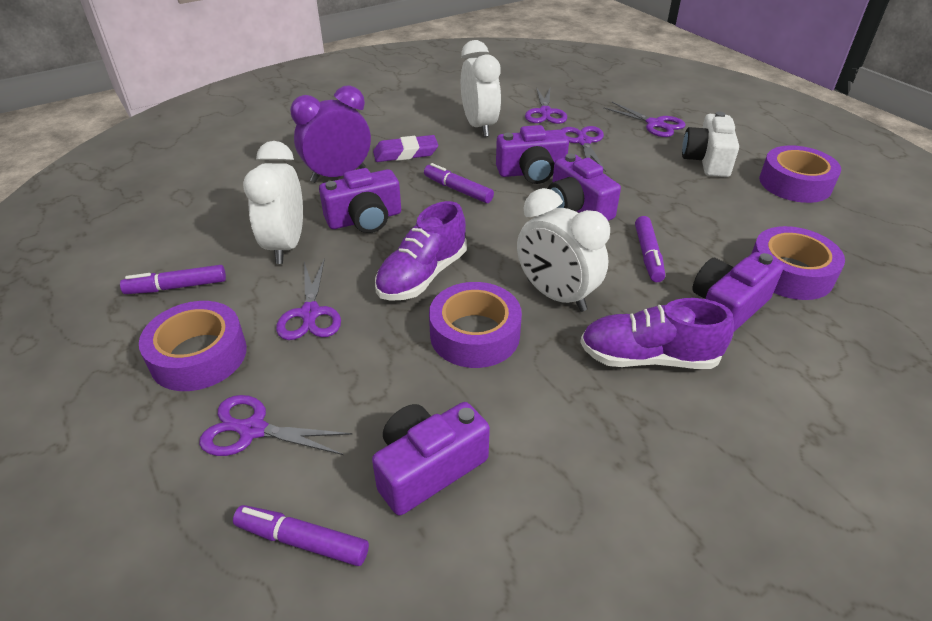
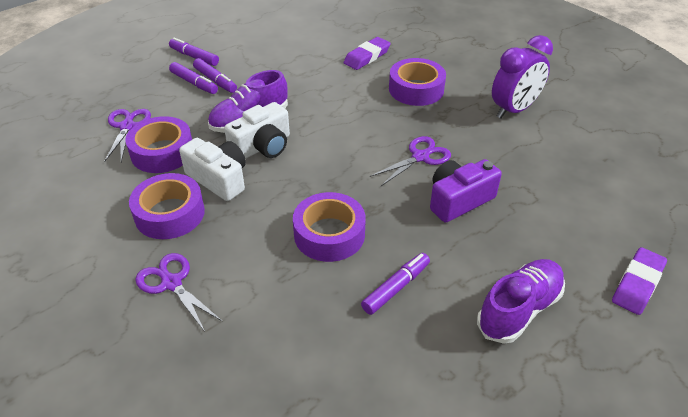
purple camera: 5 -> 1
purple eraser: 1 -> 2
purple scissors: 5 -> 3
white camera: 1 -> 2
white clock: 3 -> 0

